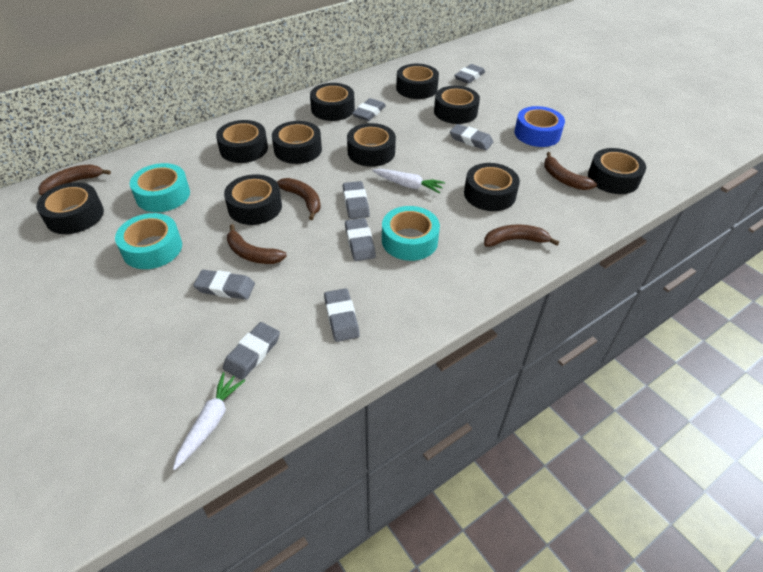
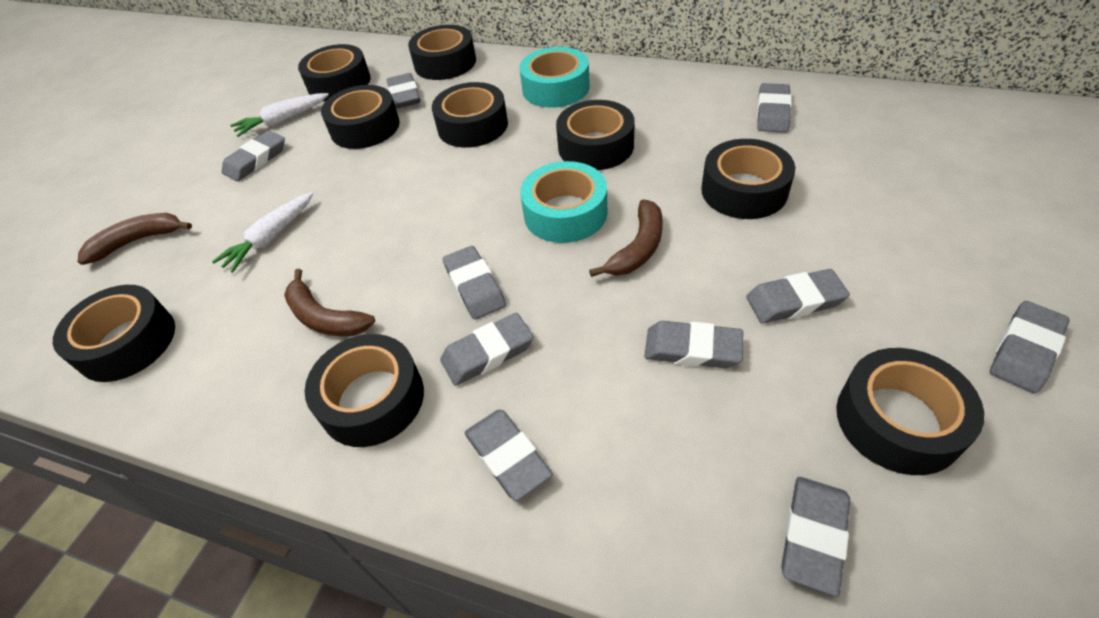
black tape: 10 -> 9
blue tape: 1 -> 0
brown banana: 5 -> 3
grey eraser: 8 -> 10
turquoise tape: 3 -> 2

